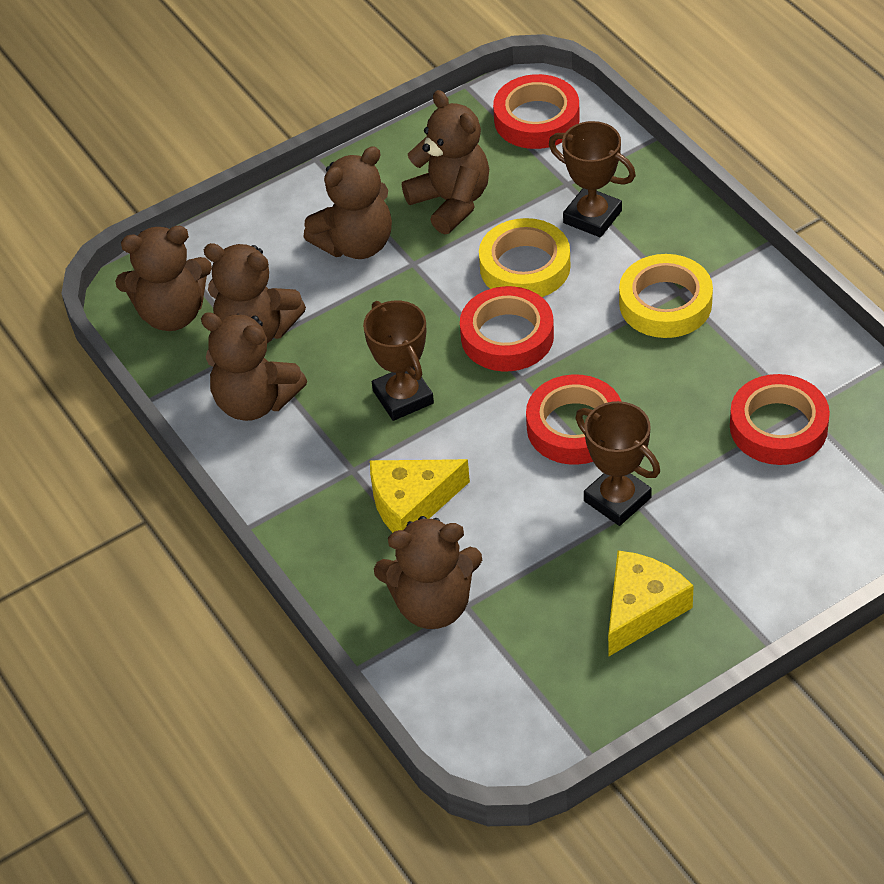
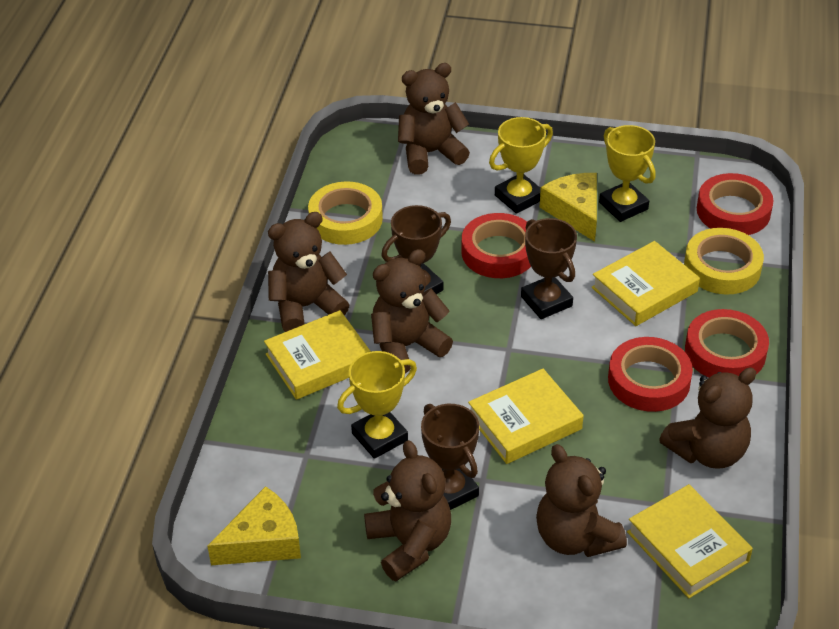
yellow book: 0 -> 4
yellow trophy: 0 -> 3

